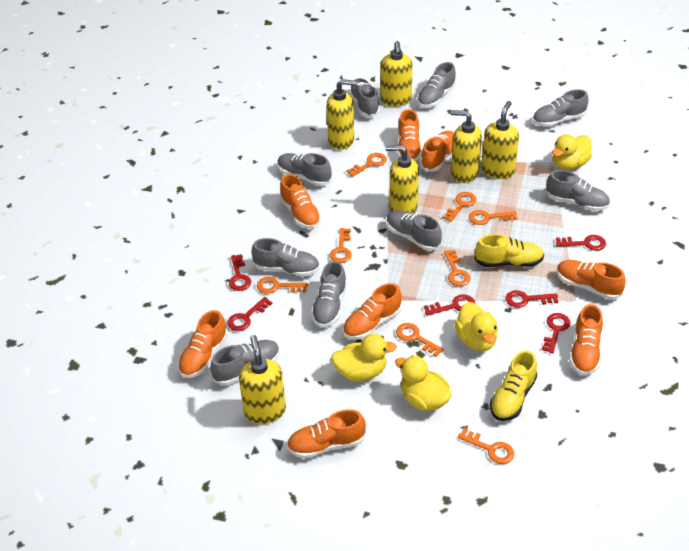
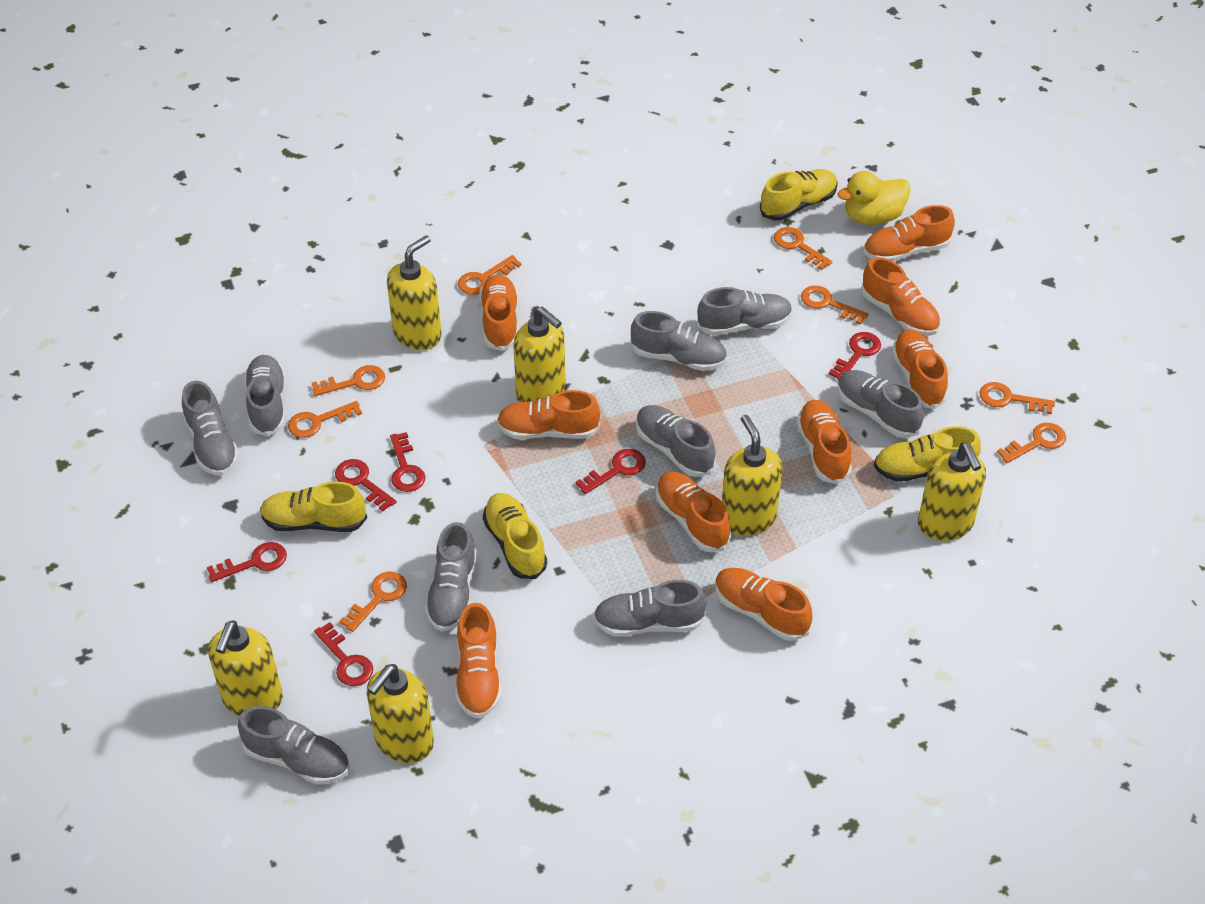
orange shoe: 8 -> 9
yellow duck: 4 -> 1
yellow shoe: 2 -> 4

